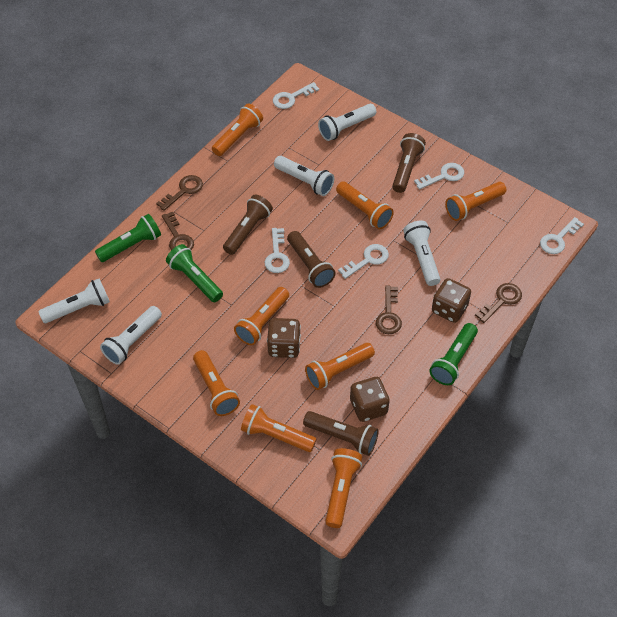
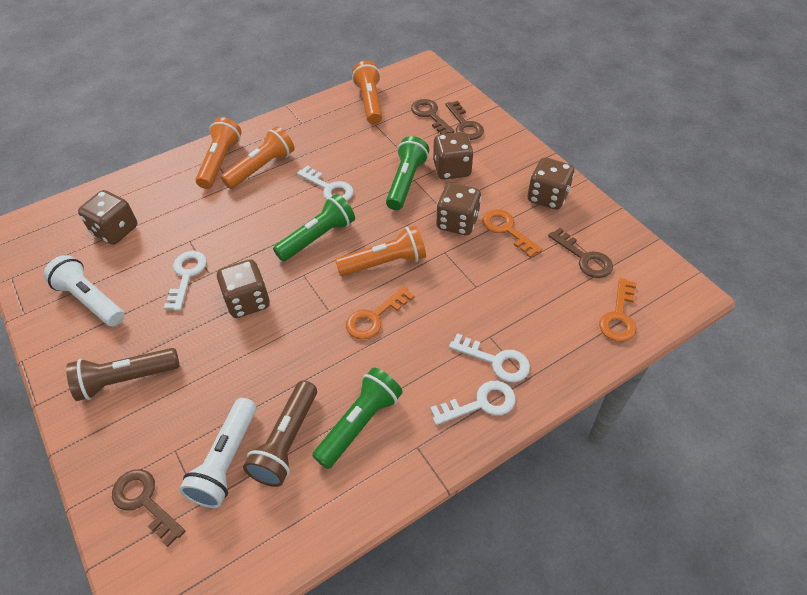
brown dice: 3 -> 5
brown flashlight: 4 -> 2
orange flashlight: 8 -> 4
orange key: 0 -> 3
white flashlight: 5 -> 2
white key: 5 -> 4

